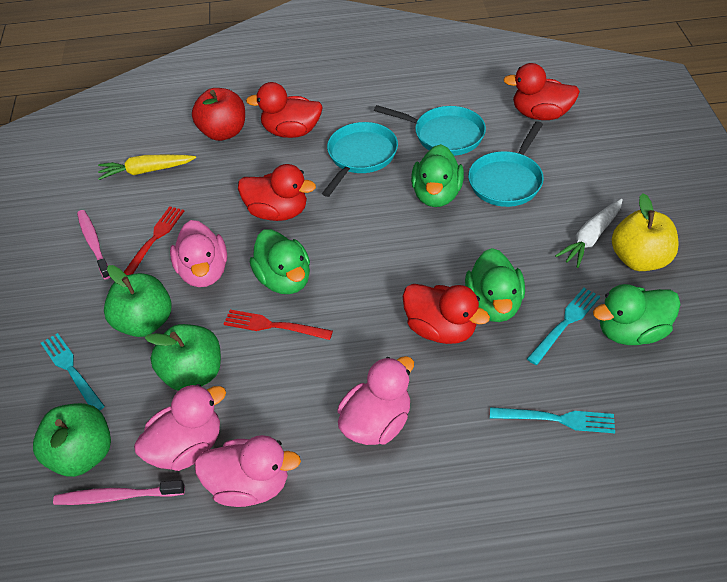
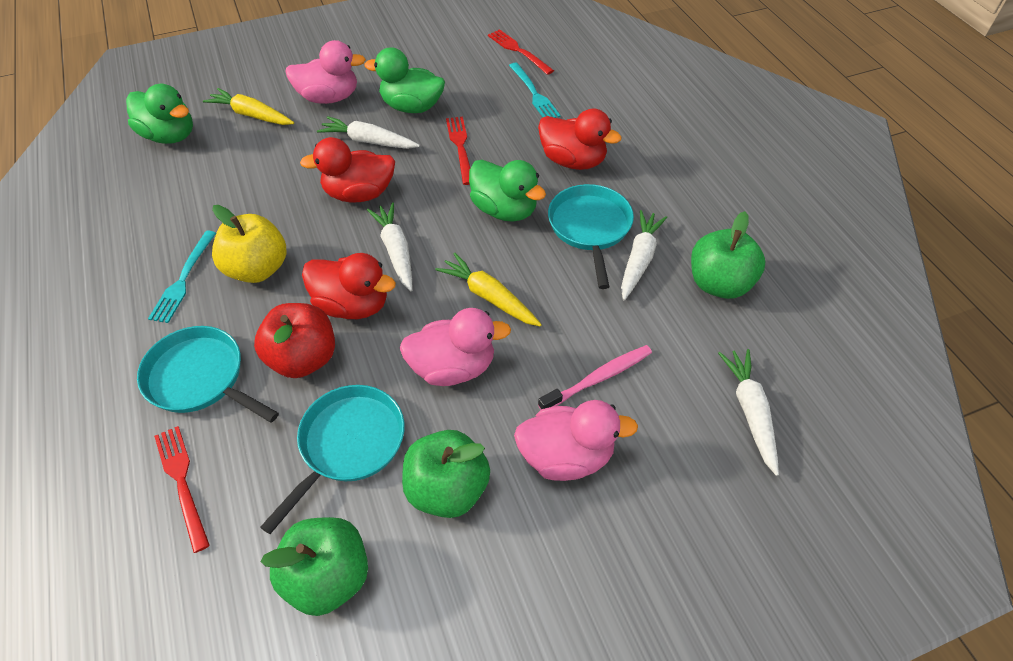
green duck: 4 -> 3
pink duck: 4 -> 3
pink toothbrush: 2 -> 1
red duck: 4 -> 3
red fork: 2 -> 3
turquoise fork: 3 -> 2
white carrot: 1 -> 4
yellow carrot: 1 -> 2

